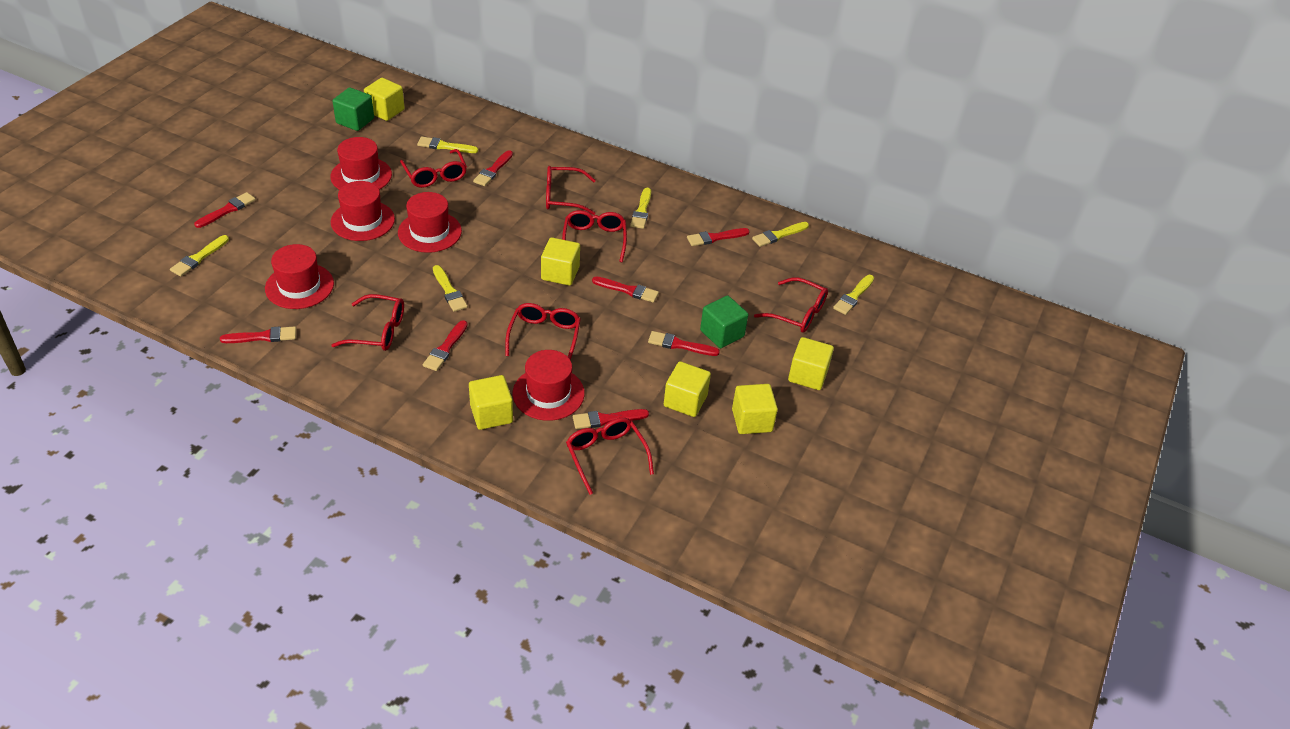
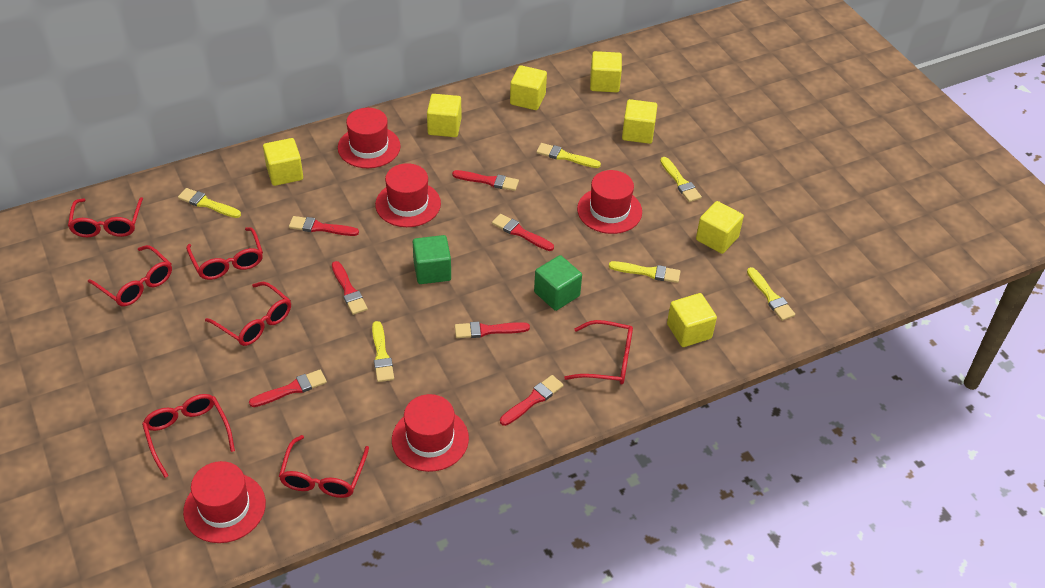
red brush: 8 -> 7
yellow cube: 6 -> 7

